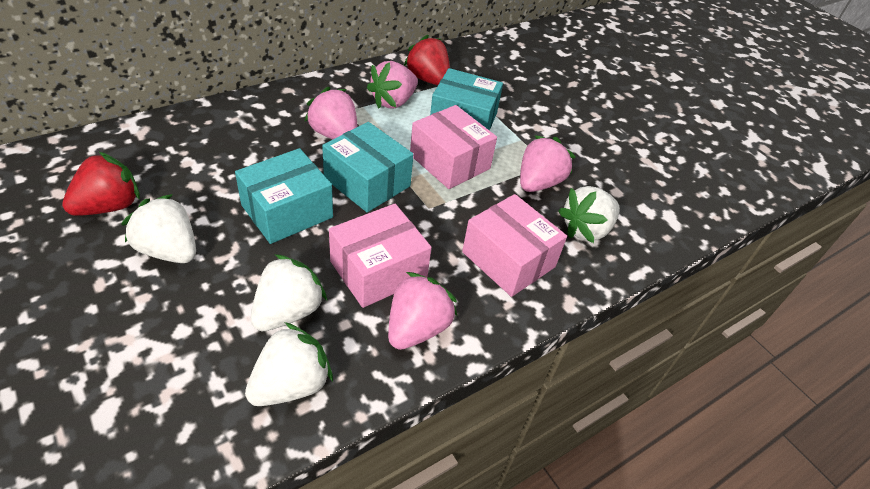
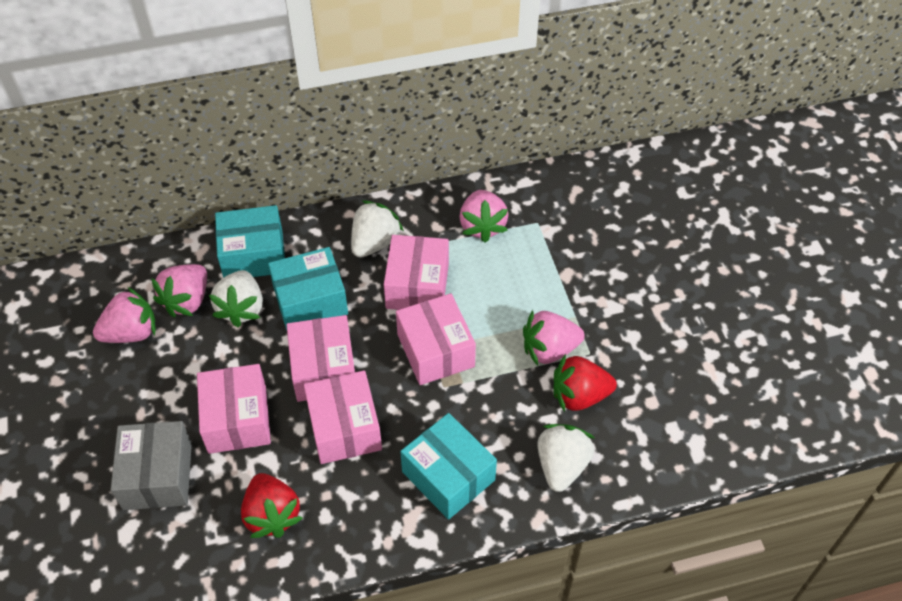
grey box: 0 -> 1
pink box: 3 -> 5
white strawberry: 4 -> 3

